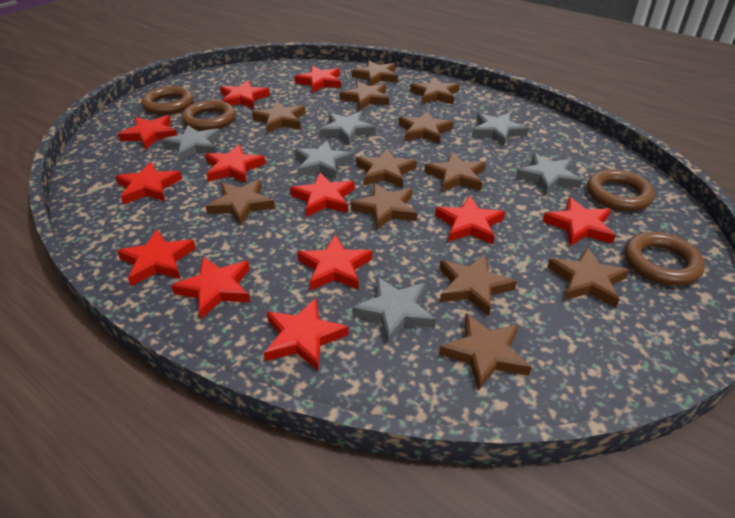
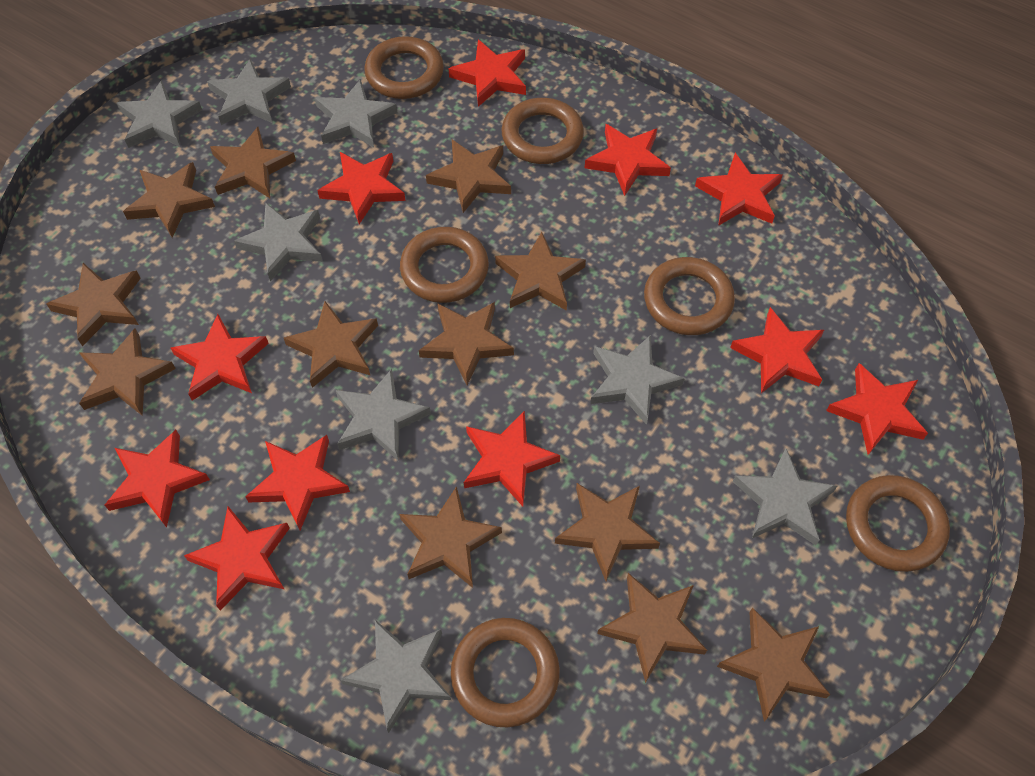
brown ring: 4 -> 6
grey star: 6 -> 8
red star: 12 -> 11

